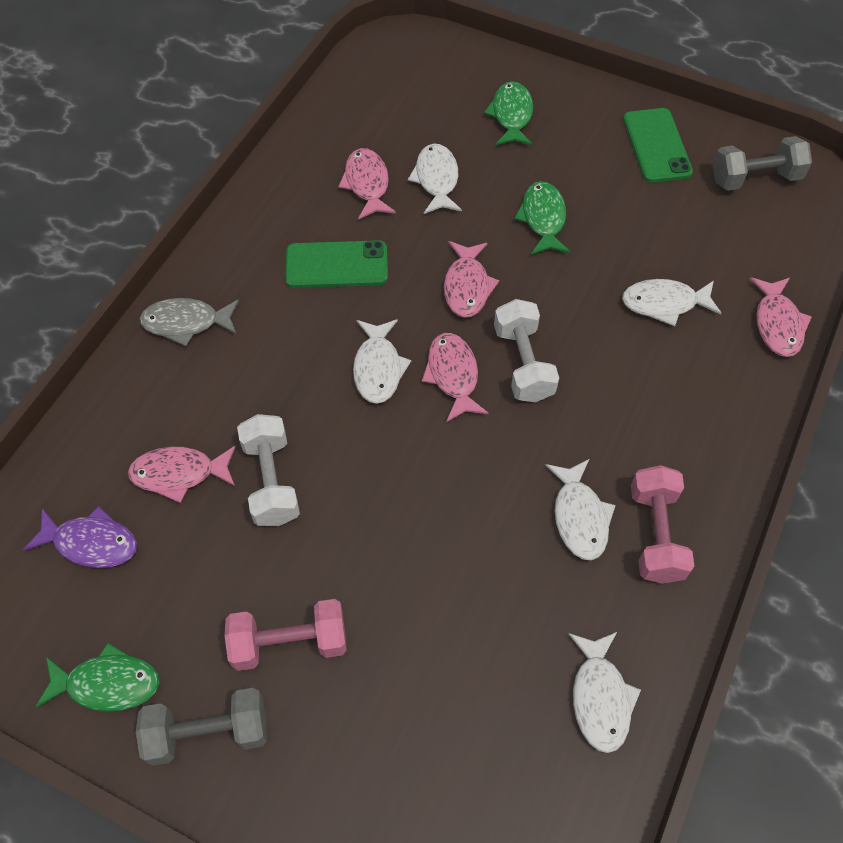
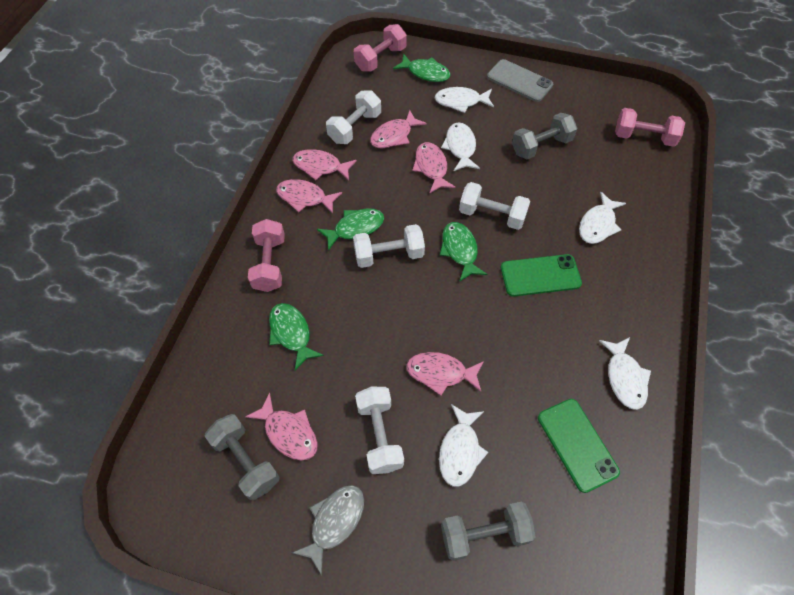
green fish: 3 -> 4
grey dumbbell: 2 -> 3
grey phone: 0 -> 1
pink dumbbell: 2 -> 3
pink fish: 5 -> 6
purple fish: 1 -> 0
white dumbbell: 2 -> 4

